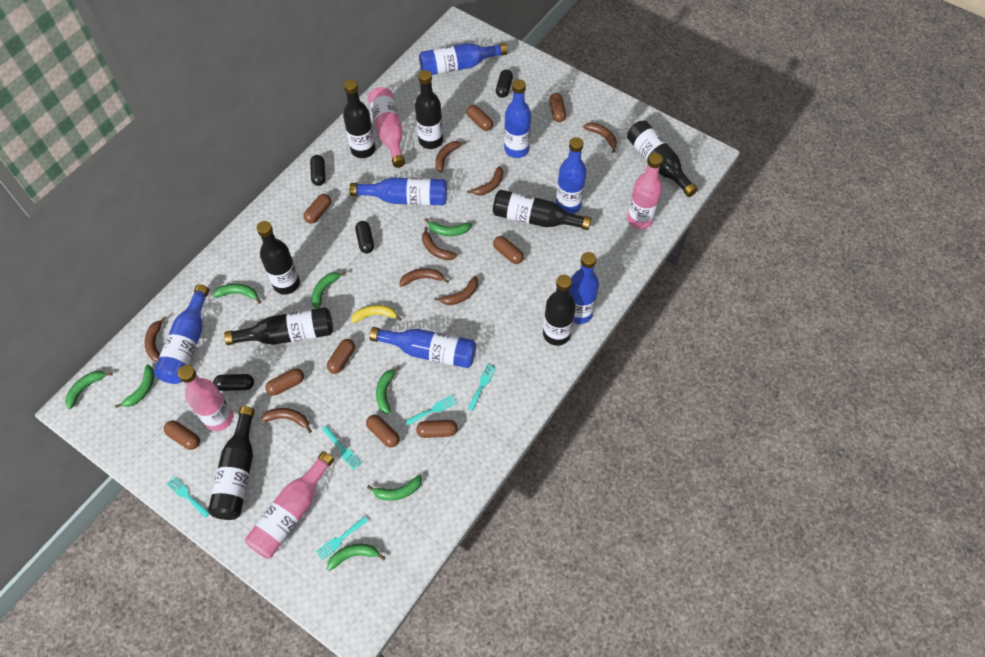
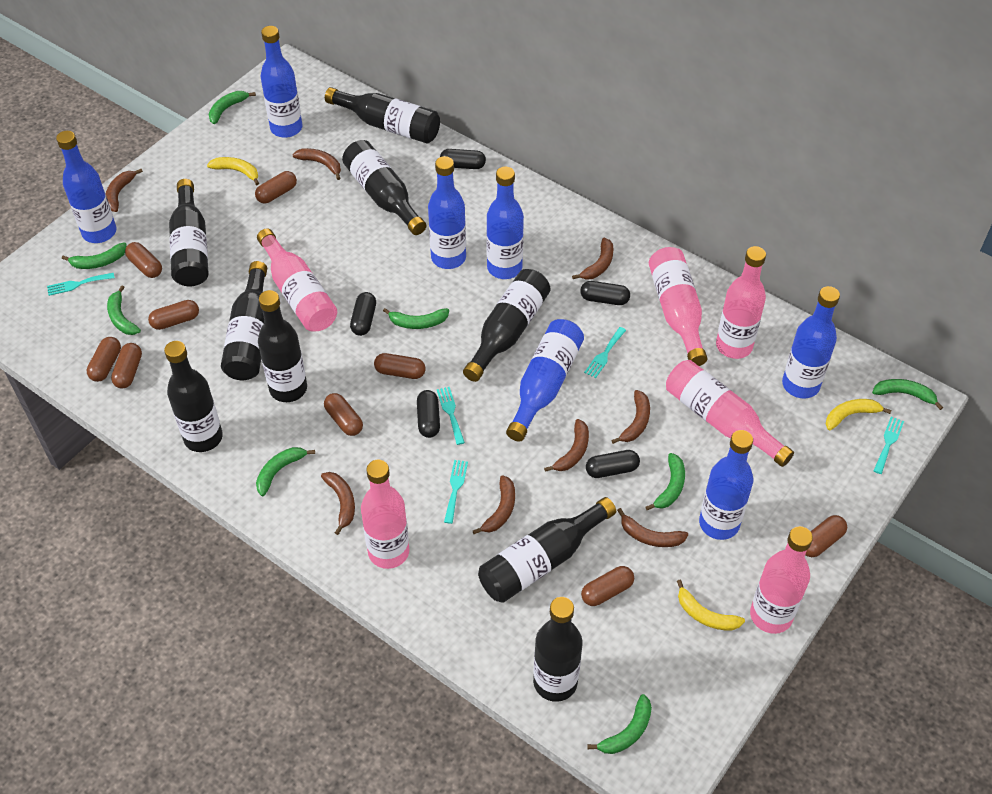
black bottle: 8 -> 9
black capsule: 4 -> 5
pink bottle: 4 -> 6
yellow banana: 1 -> 3

